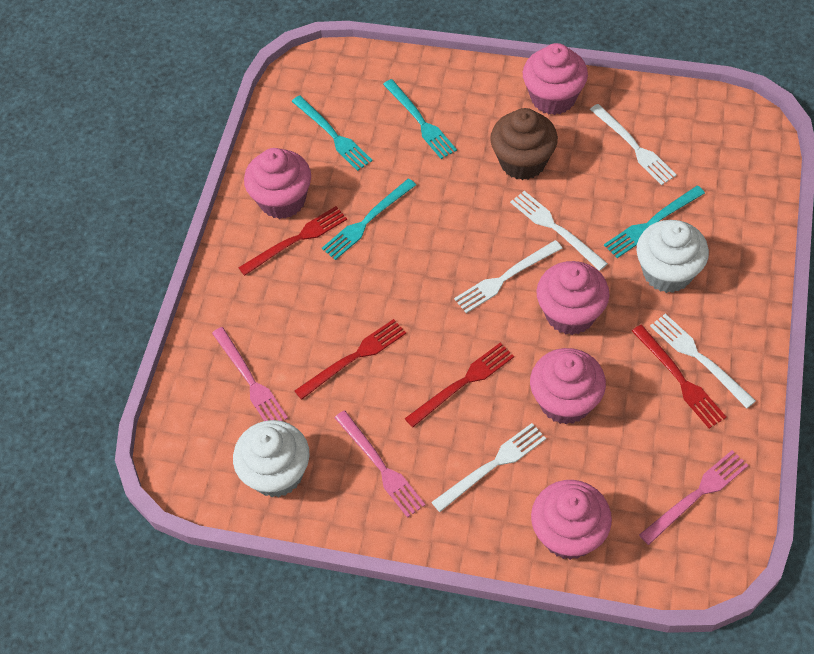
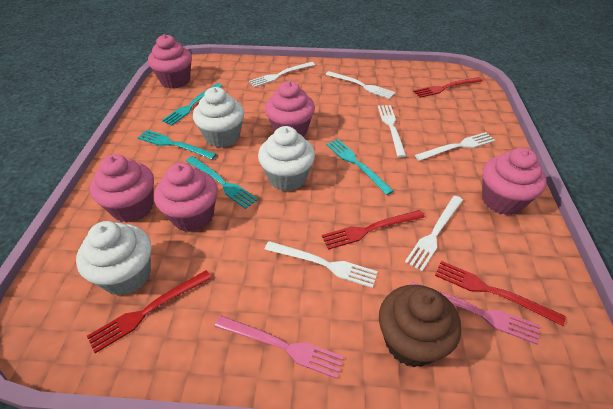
pink fork: 3 -> 2
white cupcake: 2 -> 3
white fork: 5 -> 6

